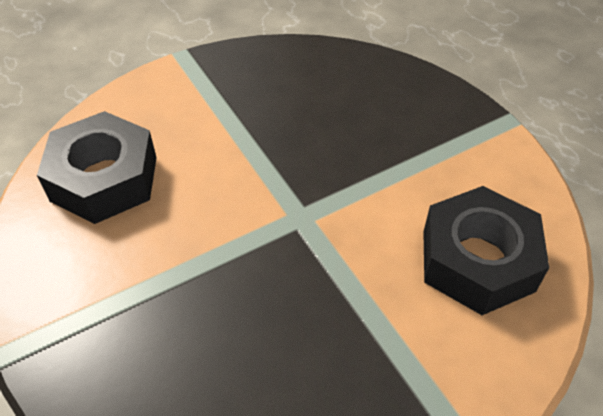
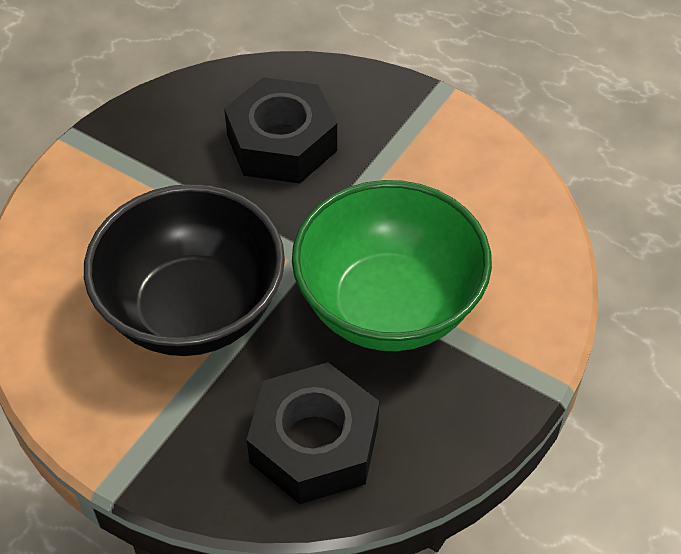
black bowl: 0 -> 1
green bowl: 0 -> 1

